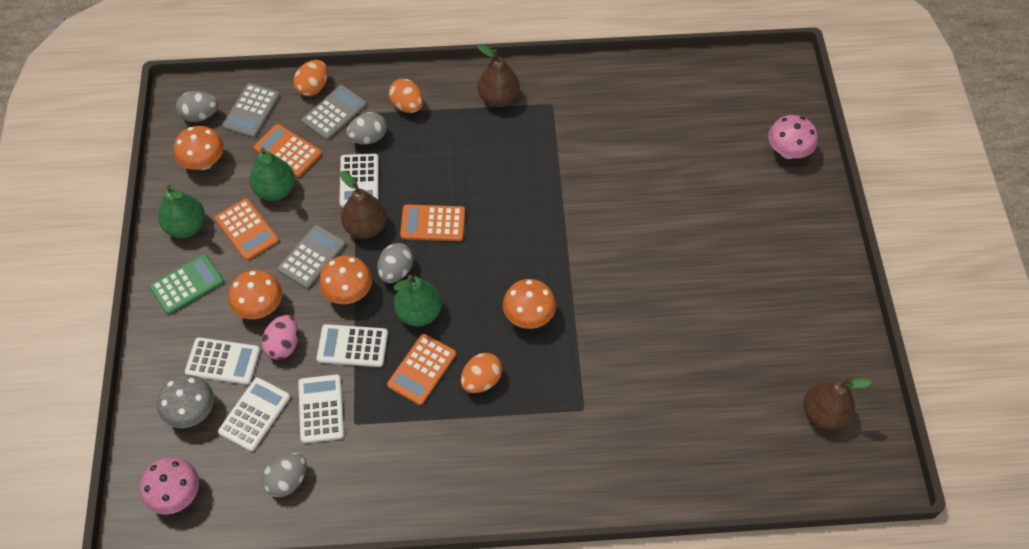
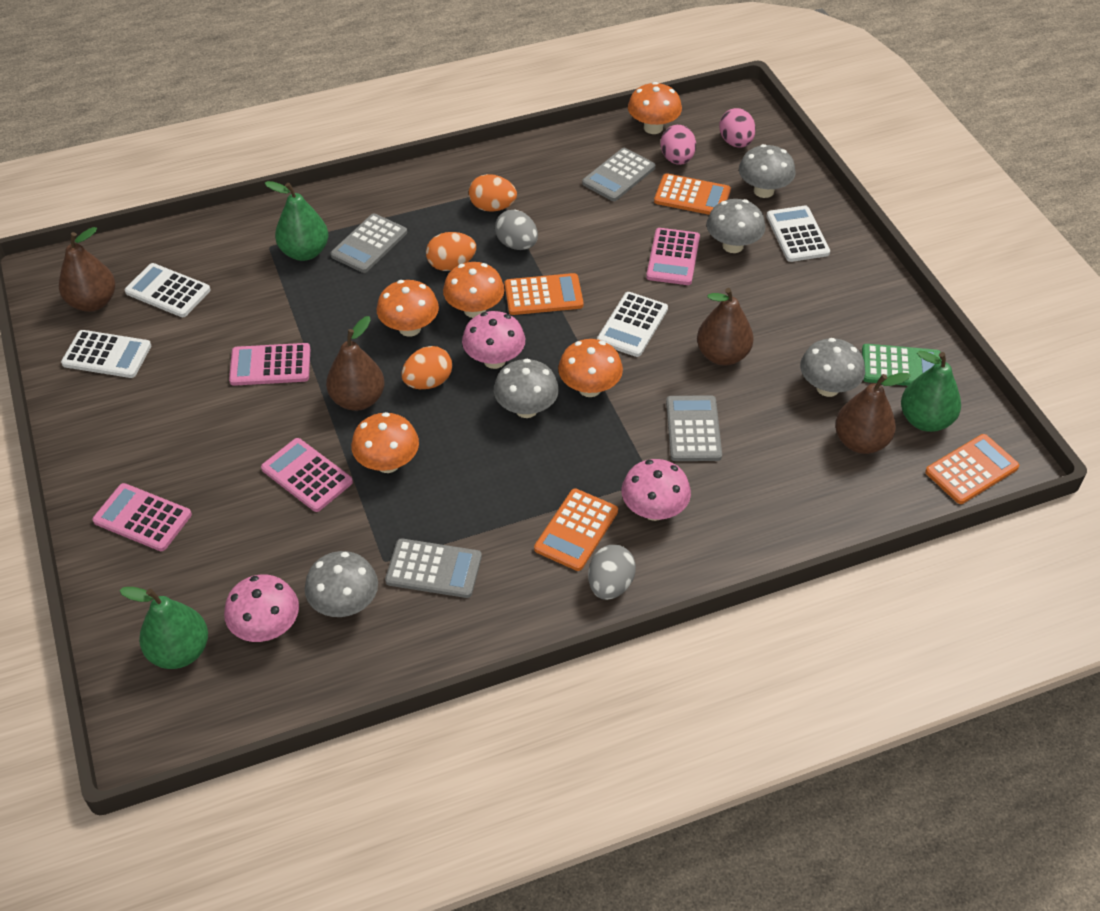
brown pear: 3 -> 4
grey calculator: 3 -> 4
grey egg: 4 -> 2
grey mushroom: 1 -> 5
orange mushroom: 4 -> 5
pink calculator: 0 -> 4
pink egg: 1 -> 2
pink mushroom: 2 -> 3
white calculator: 5 -> 4

